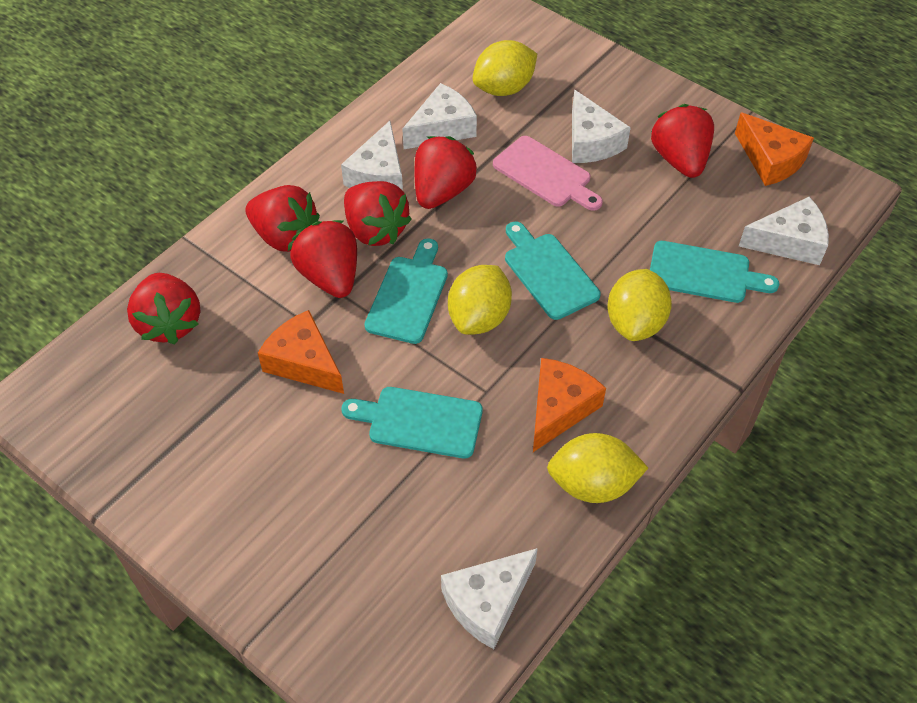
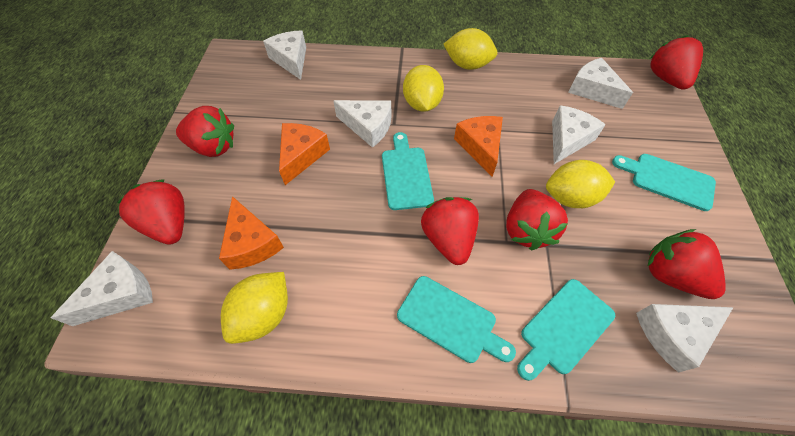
pink cutting board: 1 -> 0
white cheese: 5 -> 6

